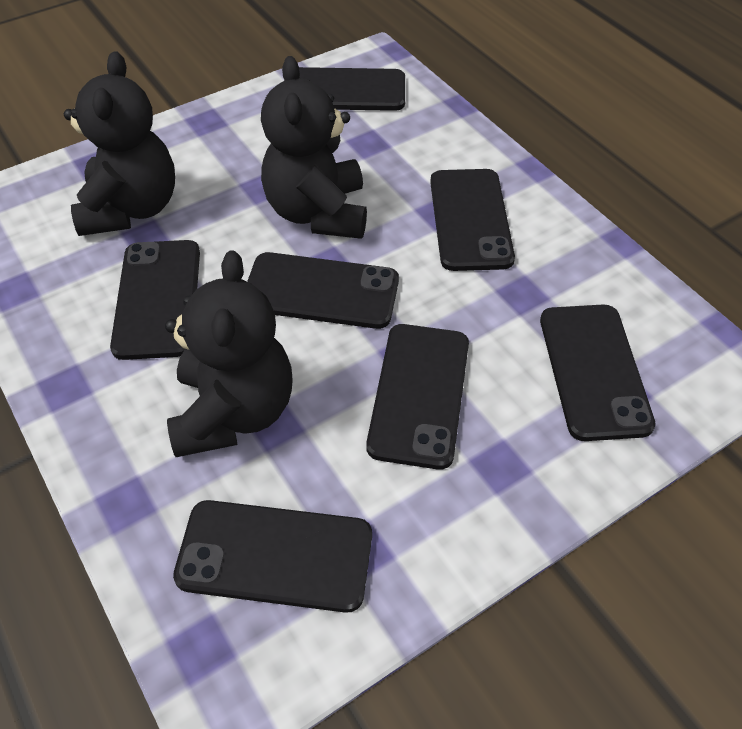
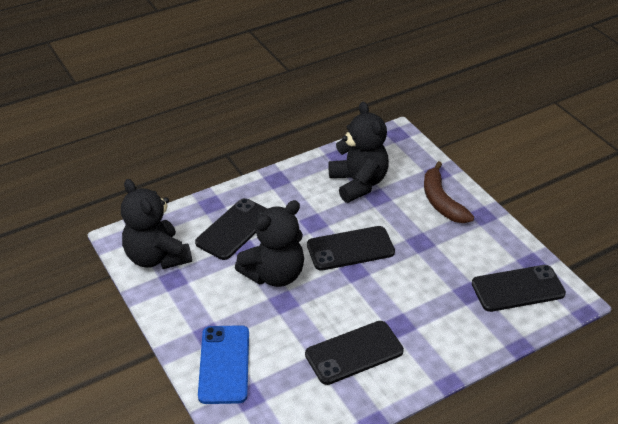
black phone: 7 -> 4
blue phone: 0 -> 1
brown banana: 0 -> 1

